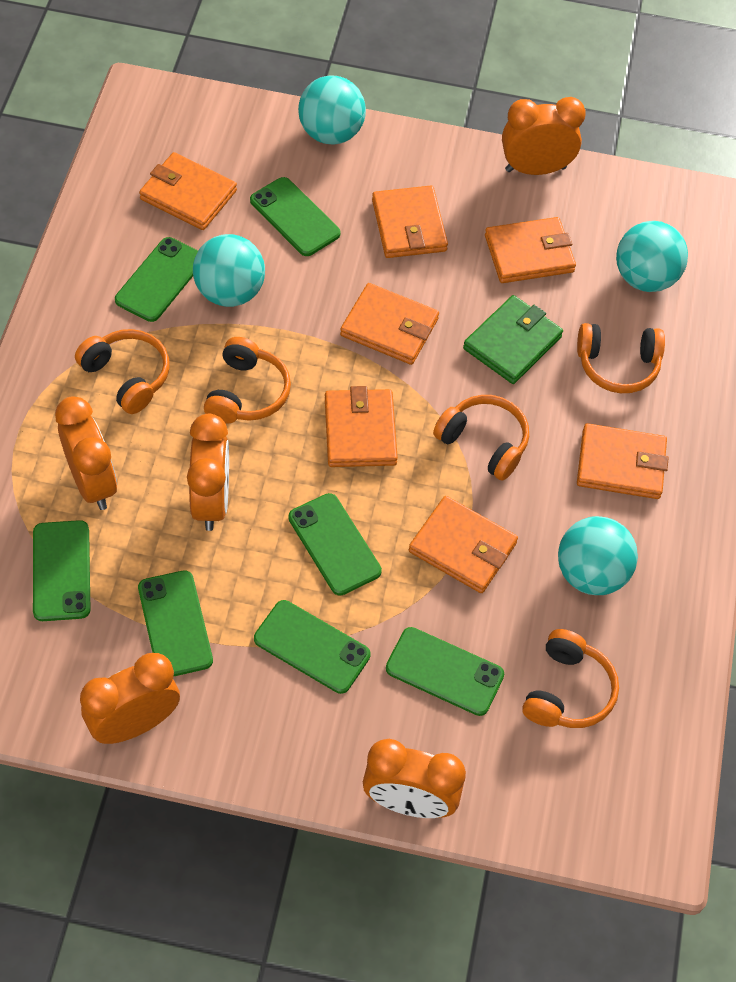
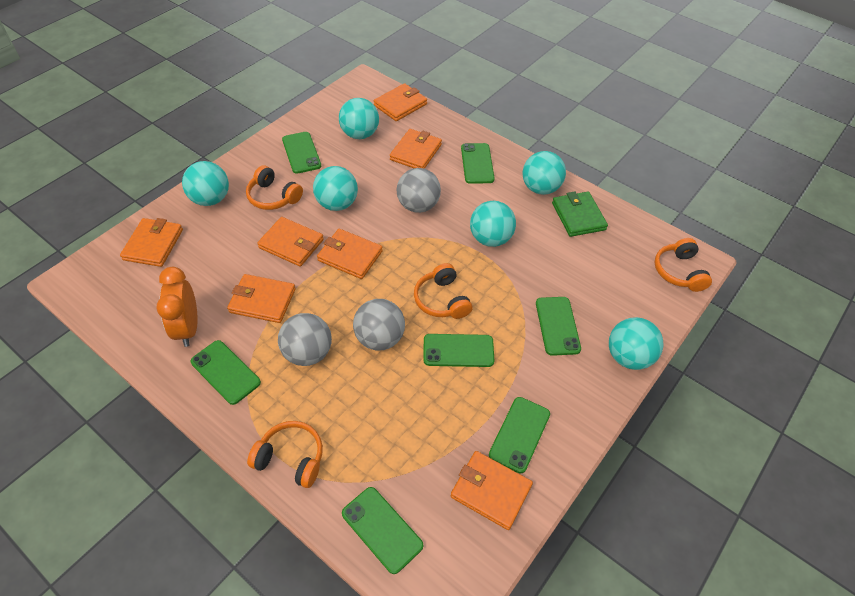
grey ball: 0 -> 3
orange clock: 5 -> 1
orange headphones: 5 -> 4
turquoise ball: 4 -> 6

